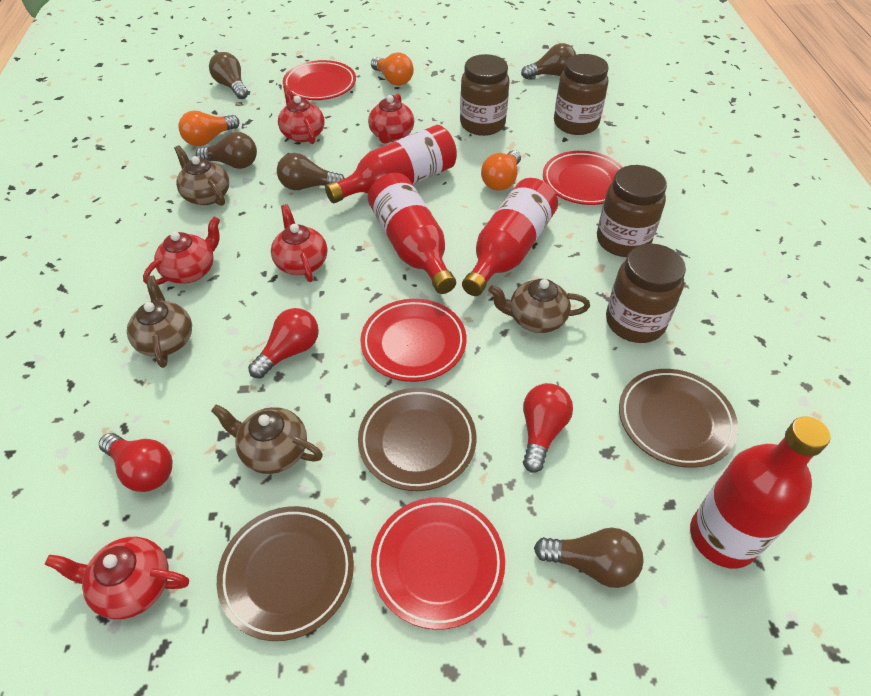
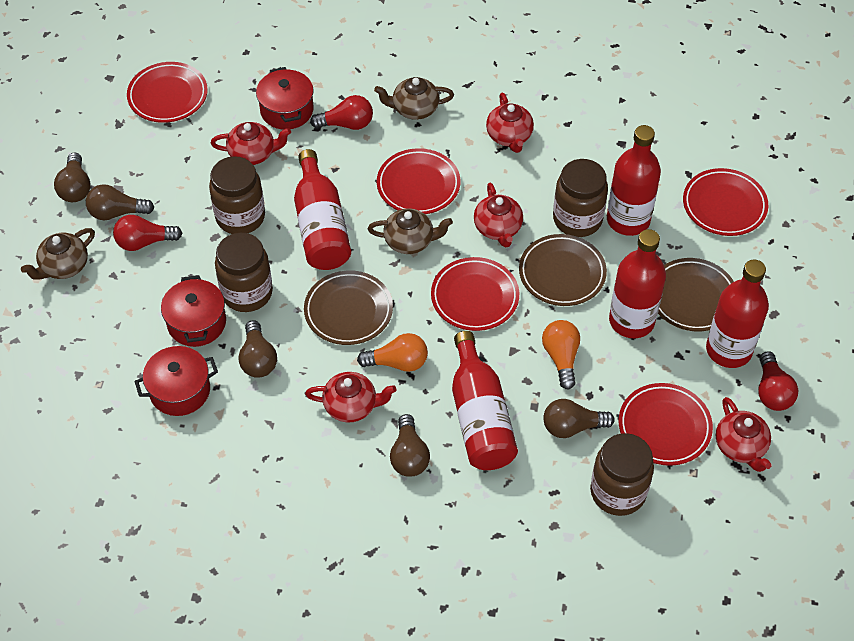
brown teapot: 4 -> 3
orange light bulb: 3 -> 2
red bottle: 4 -> 5
red plate: 4 -> 5
red pot: 0 -> 3

